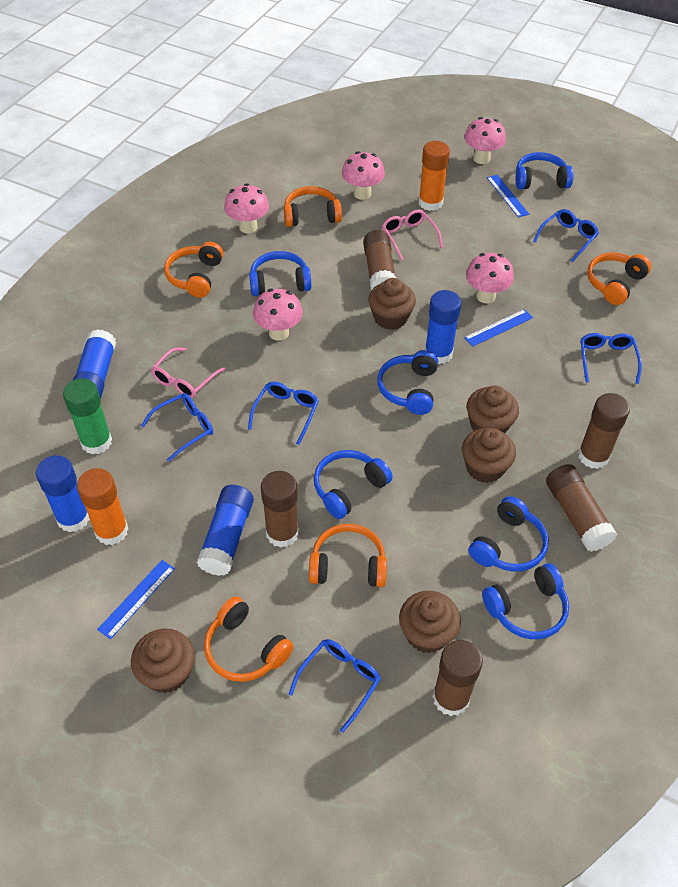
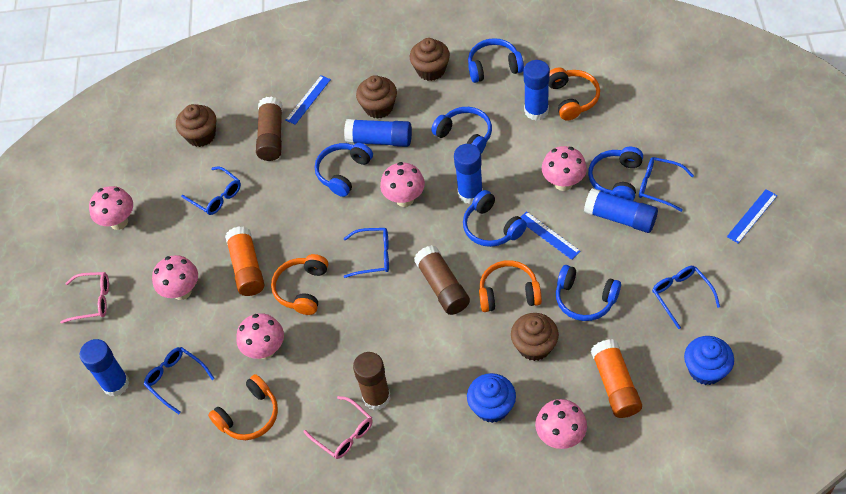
blue cupcake: 0 -> 2
blue glue stick: 4 -> 5
brown cupcake: 5 -> 4
brown glue stick: 5 -> 3
green glue stick: 1 -> 0
orange headphones: 5 -> 4
pink mushroom: 5 -> 6

